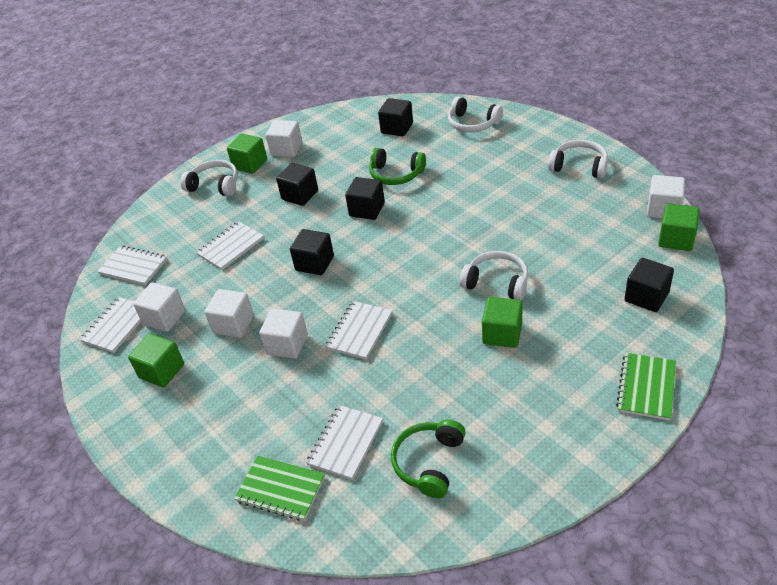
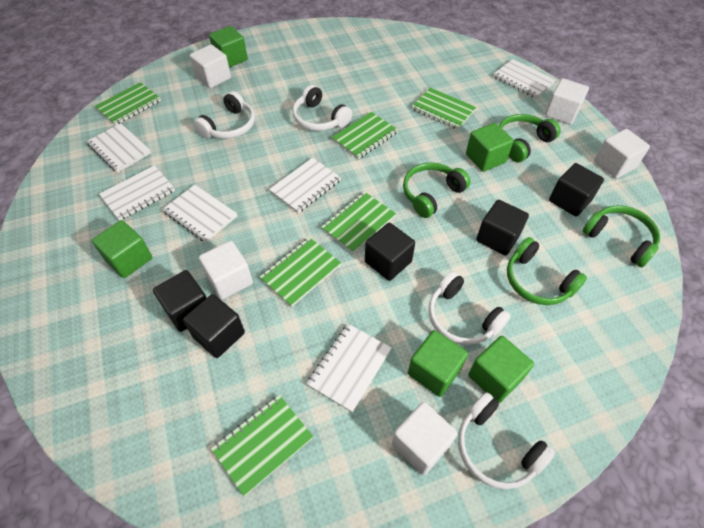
green cube: 4 -> 5
green headphones: 2 -> 4
green notebook: 2 -> 6
white notebook: 5 -> 6

